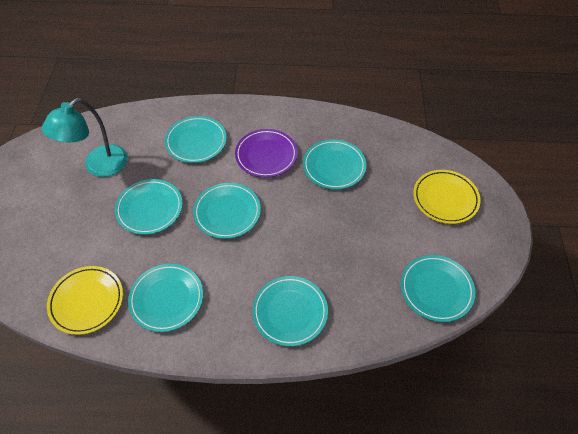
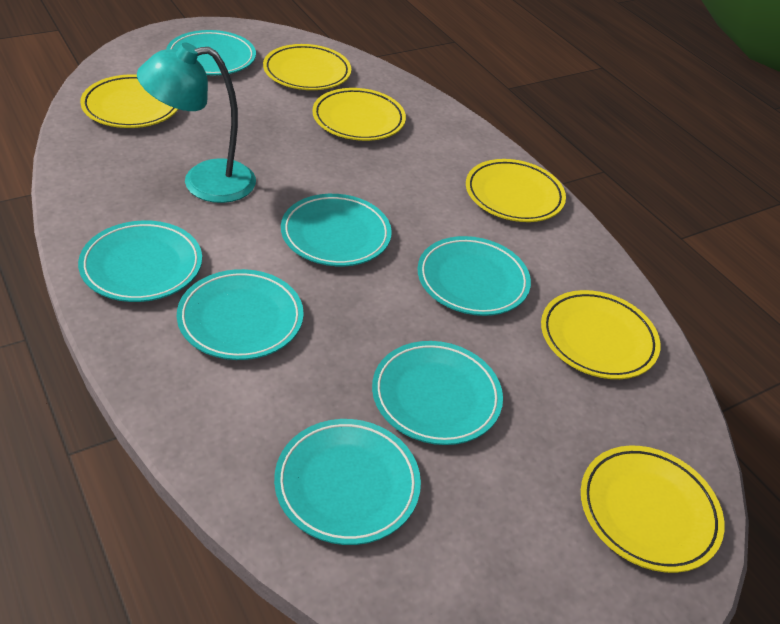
purple plate: 1 -> 0
yellow plate: 2 -> 6

